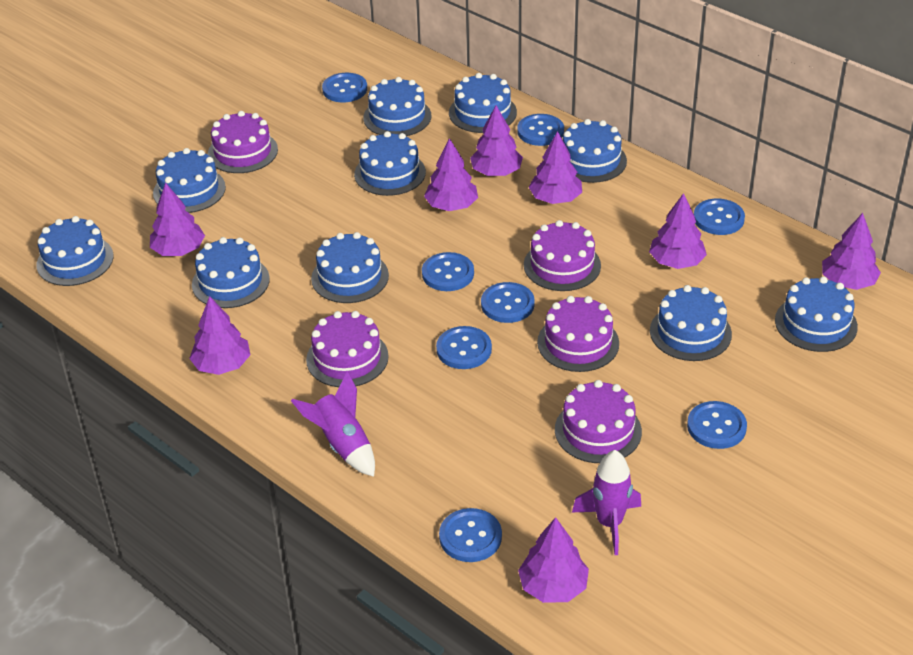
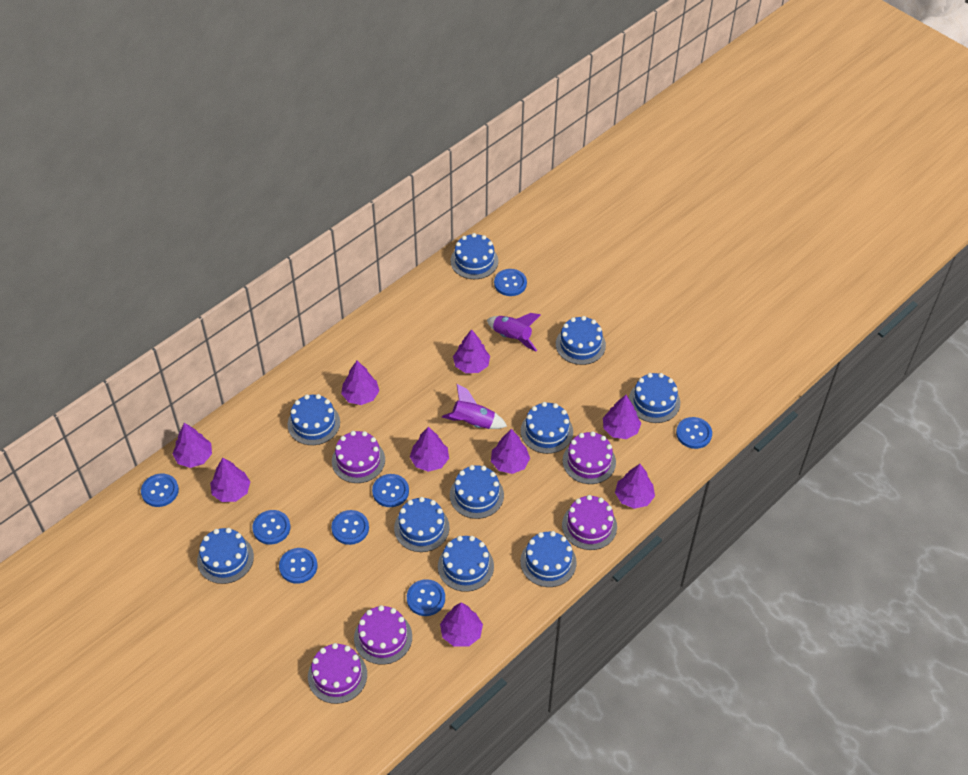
purple tree: 8 -> 9

